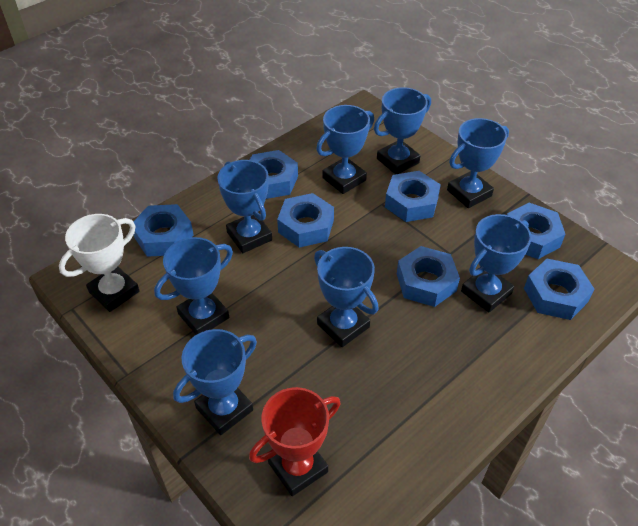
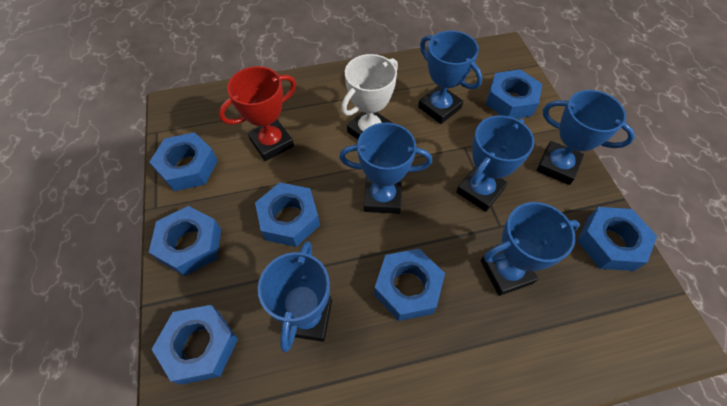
blue trophy: 8 -> 6

